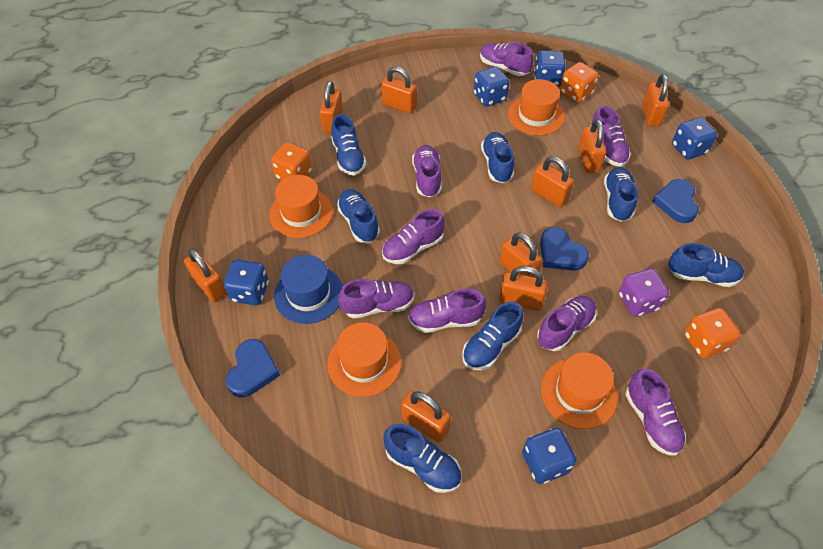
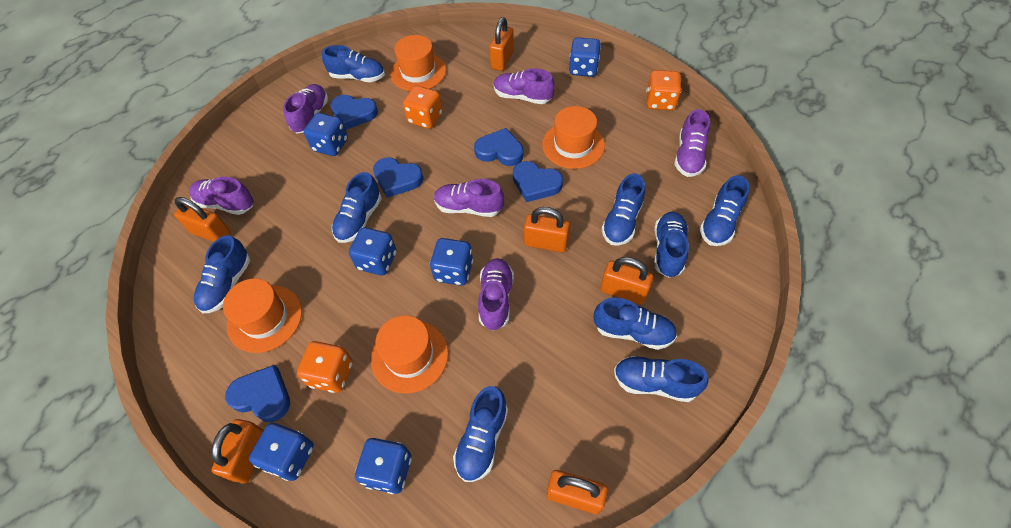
blue dice: 5 -> 6
blue hat: 1 -> 0
blue heart: 3 -> 5
blue shoe: 7 -> 9
orange padlock: 9 -> 6
purple dice: 1 -> 0
purple shoe: 8 -> 6

